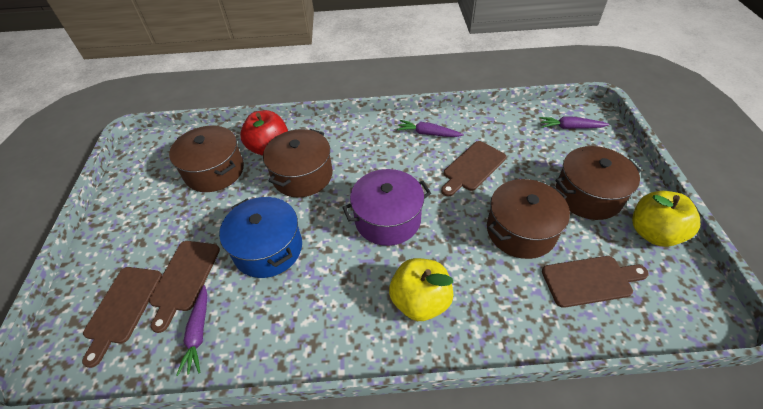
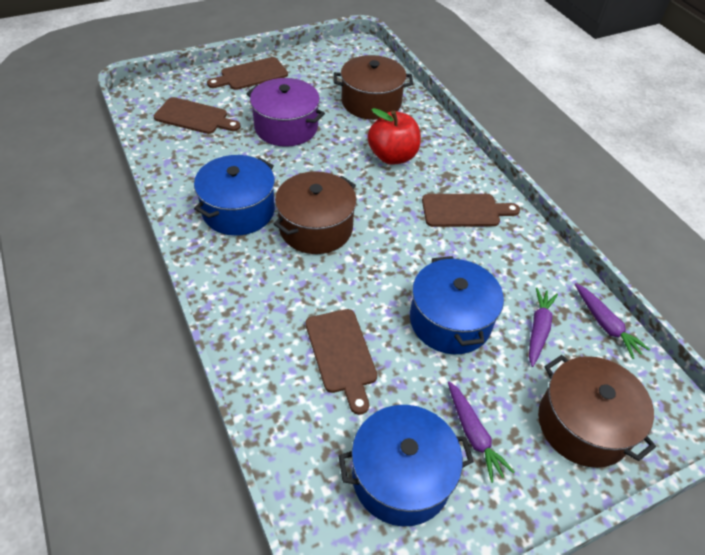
blue pot: 1 -> 3
brown pot: 4 -> 3
yellow apple: 2 -> 0

